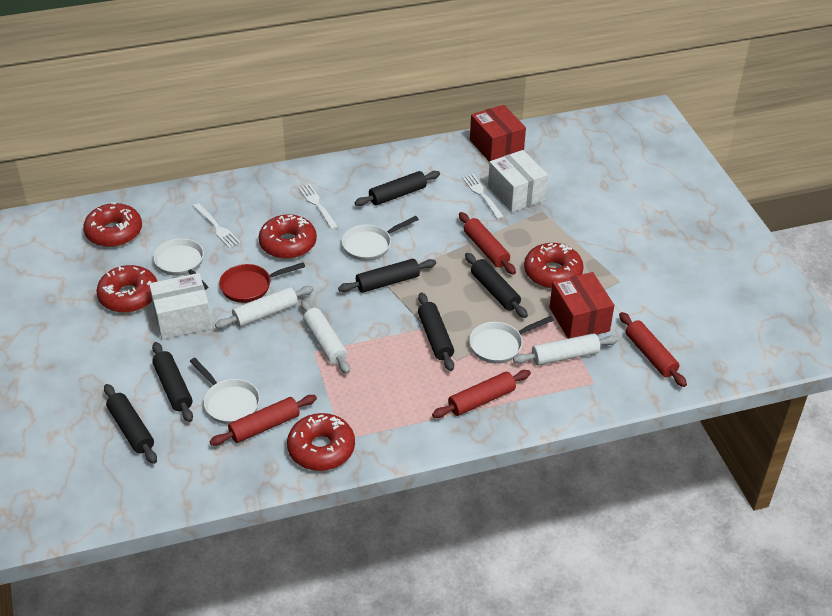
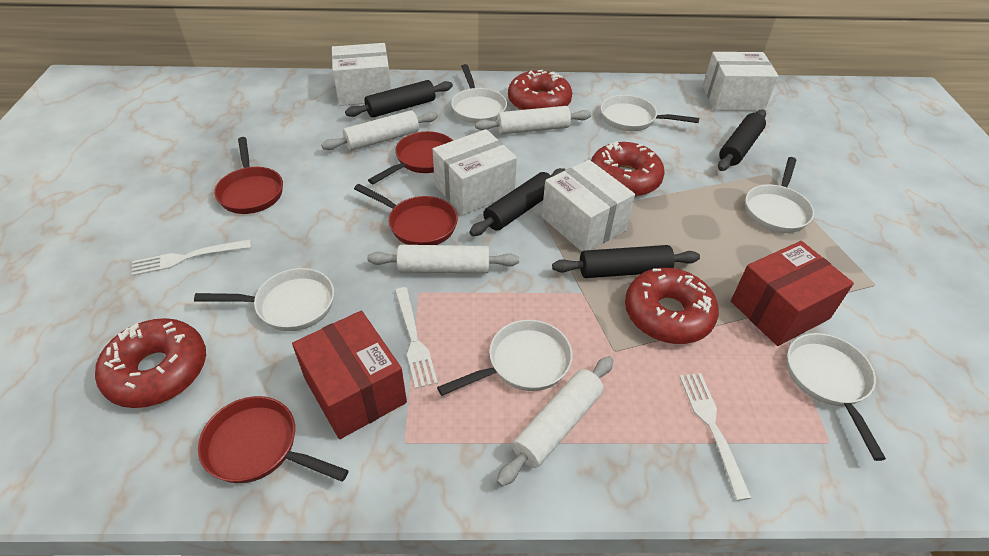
black rolling pin: 6 -> 4
red donut: 5 -> 4
red pan: 1 -> 4
red rolling pin: 4 -> 0
white box: 2 -> 4
white pan: 4 -> 6
white rolling pin: 3 -> 4

